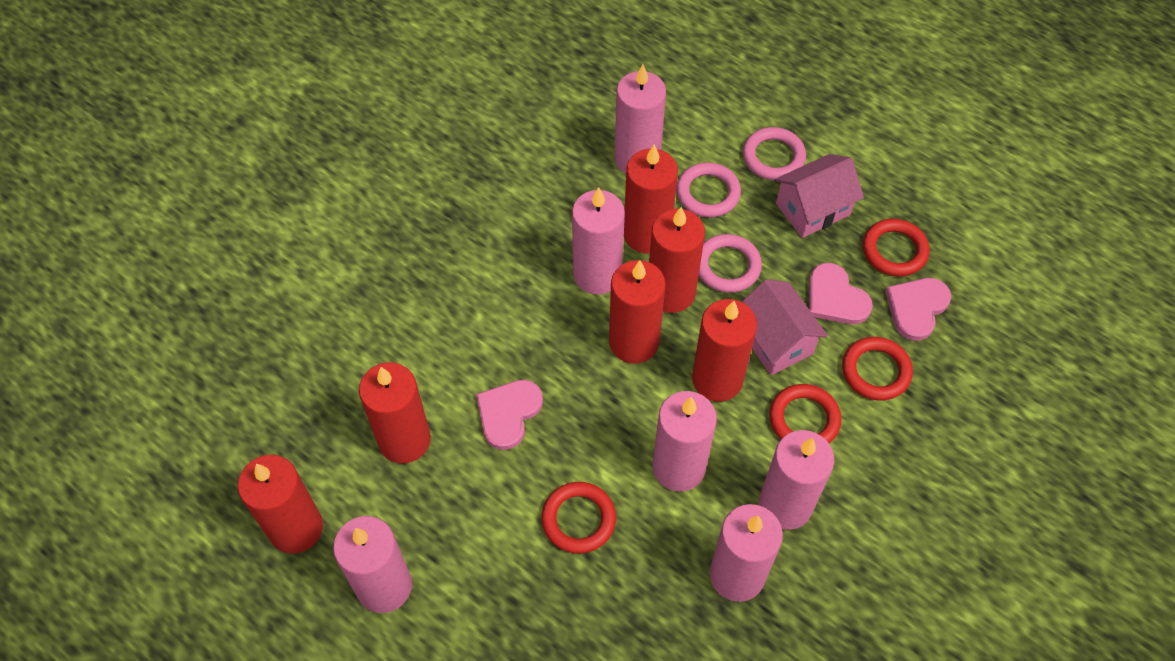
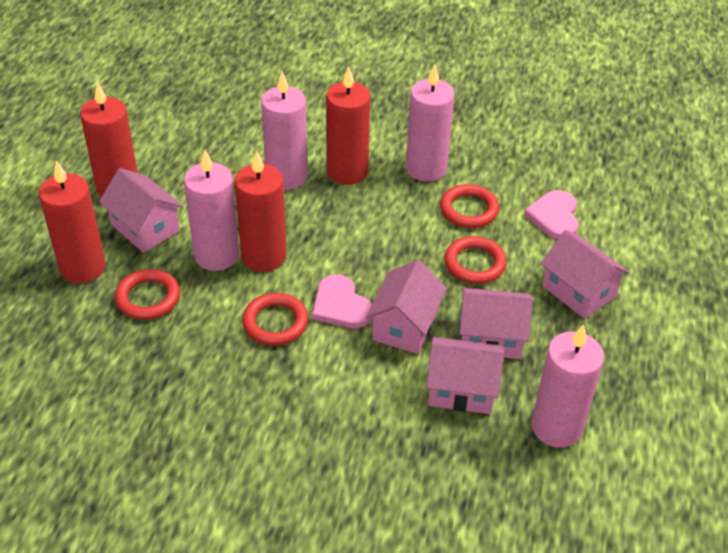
pink candle: 6 -> 4
pink heart: 3 -> 2
pink house: 2 -> 5
pink ring: 3 -> 0
red candle: 6 -> 4

